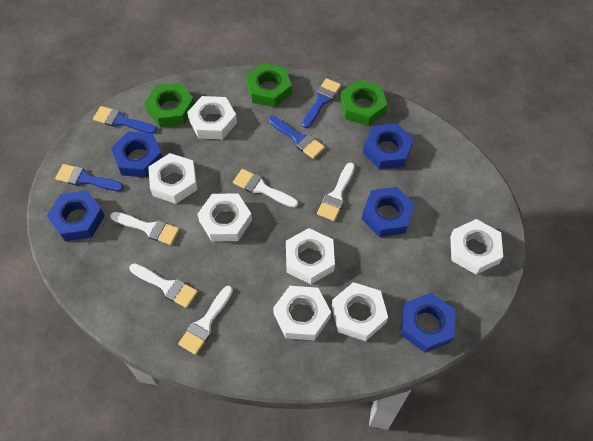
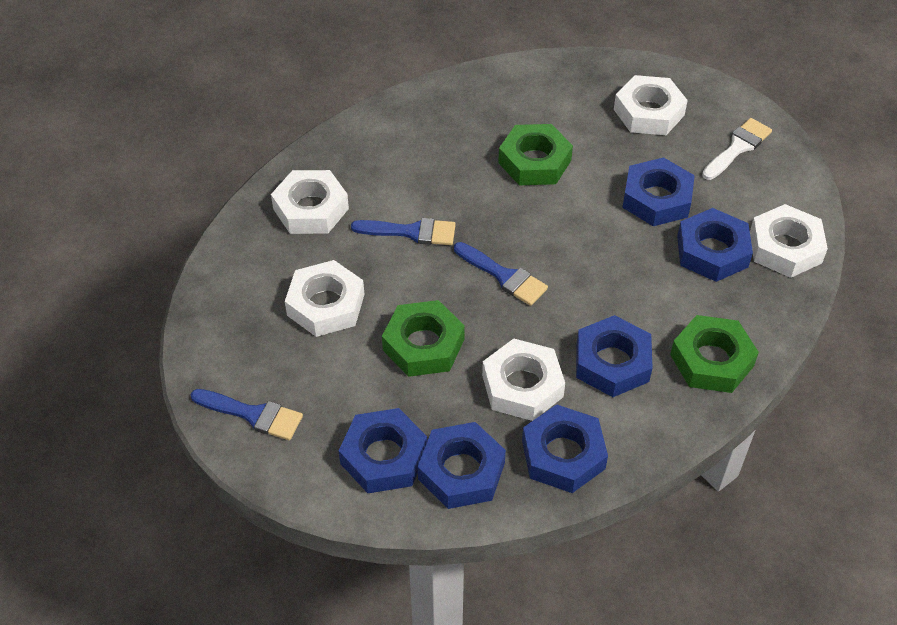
blue brush: 4 -> 3
blue nut: 5 -> 6
white brush: 5 -> 1
white nut: 7 -> 5

